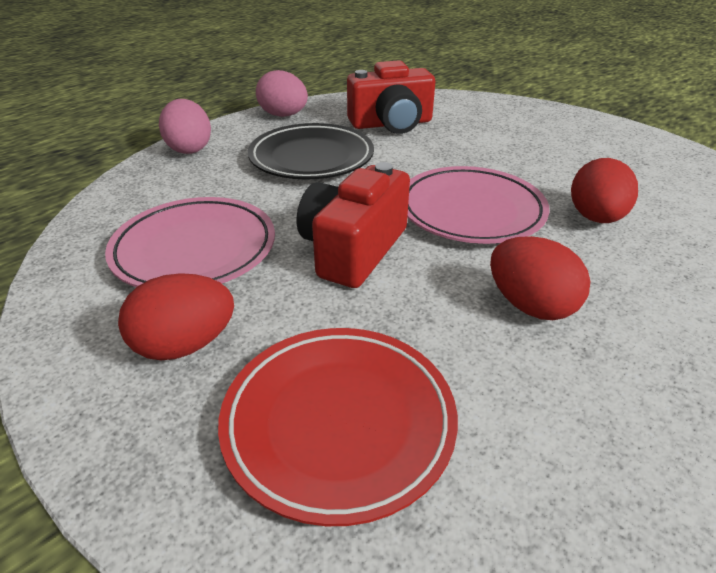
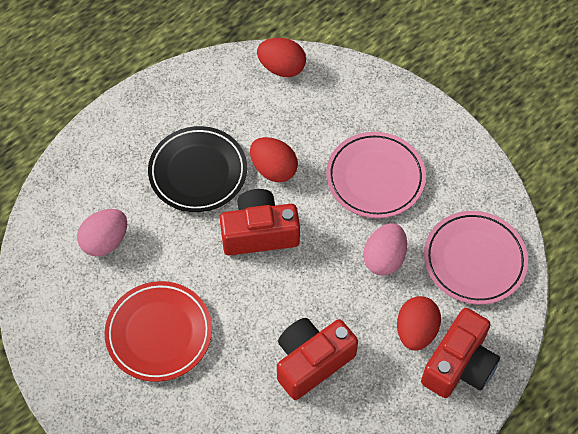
red camera: 2 -> 3

